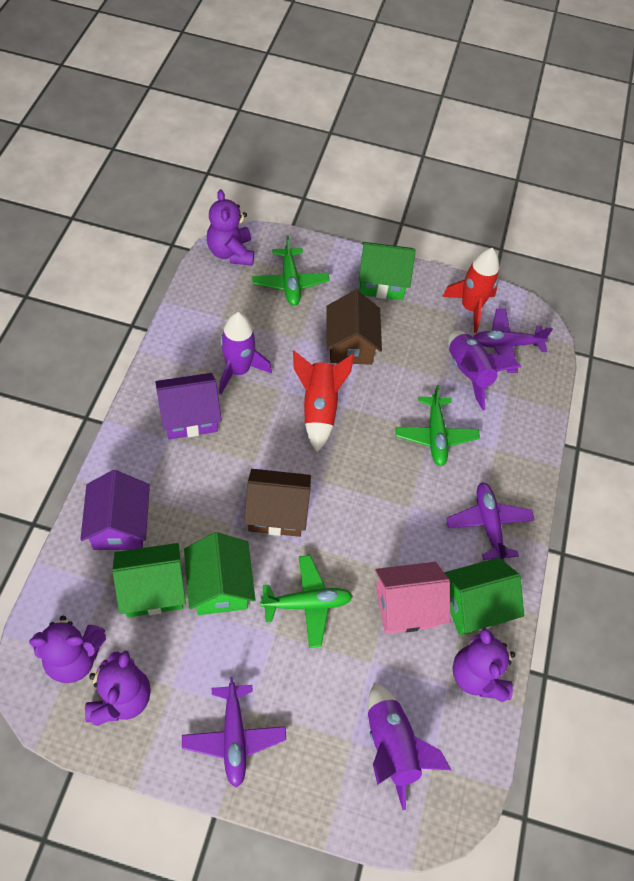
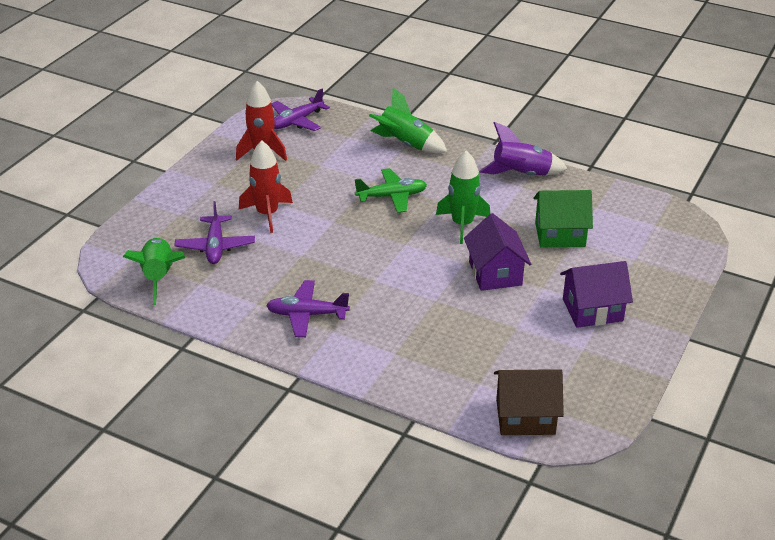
brown house: 2 -> 1
green house: 4 -> 1
green plane: 3 -> 1
green rocket: 0 -> 3
pink house: 1 -> 0
purple rocket: 3 -> 1
purple teddy bear: 4 -> 0

